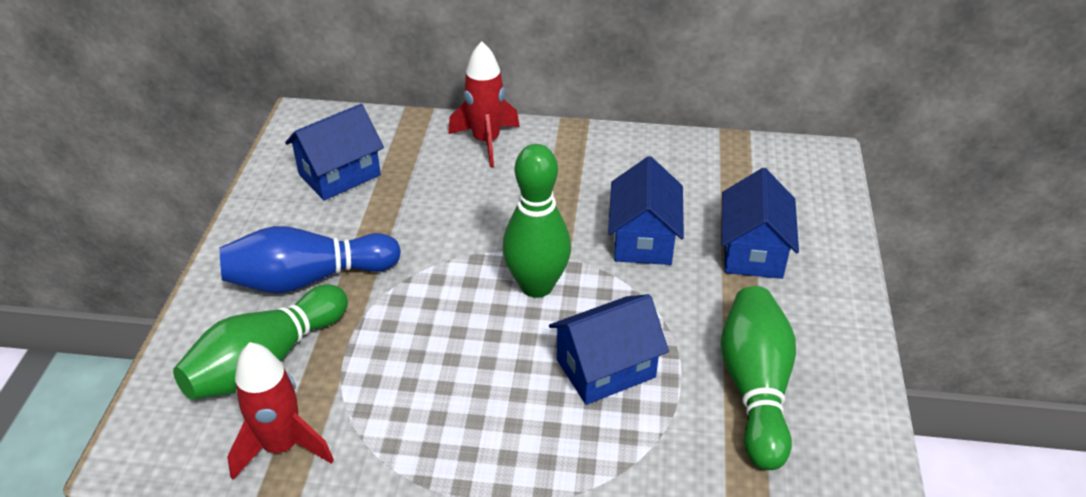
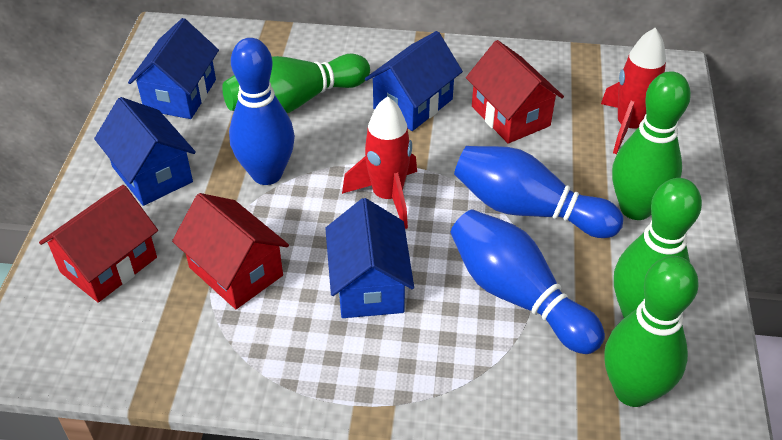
blue bowling pin: 1 -> 3
green bowling pin: 3 -> 4
red house: 0 -> 3

